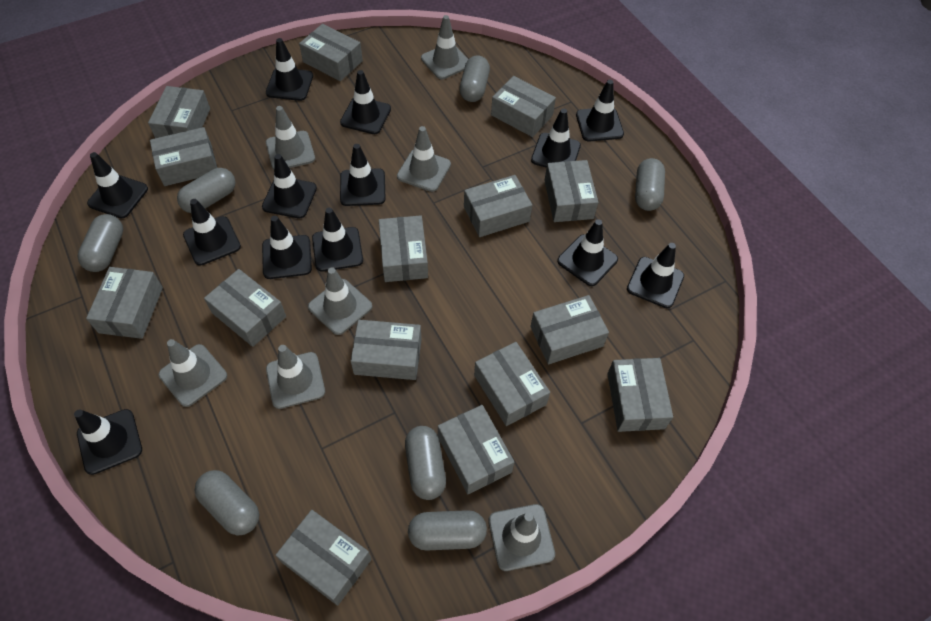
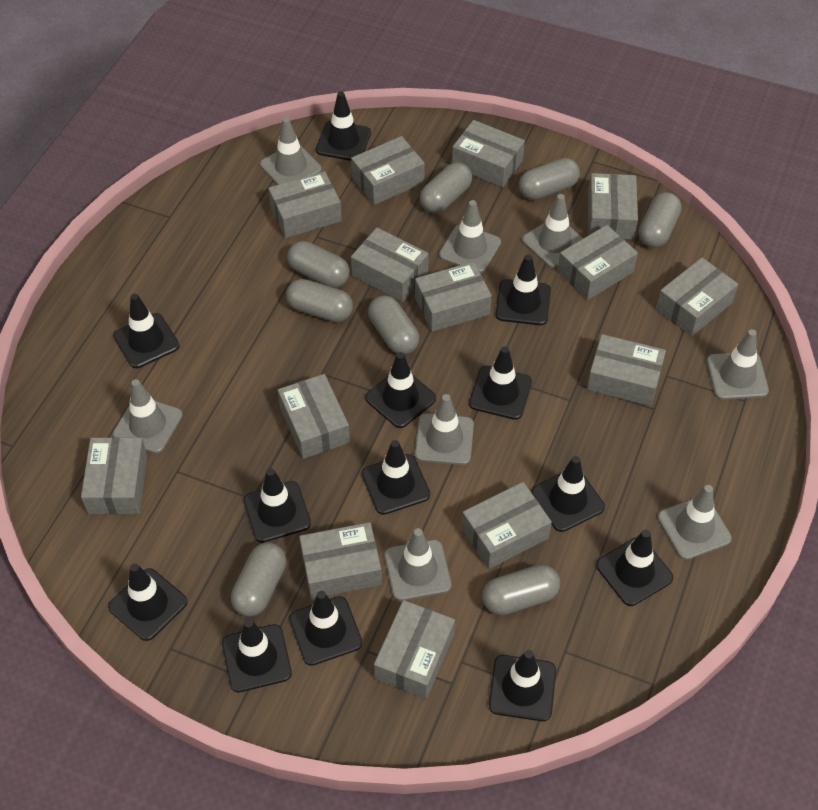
grey box: 15 -> 14
grey capsule: 7 -> 8
grey traffic cone: 7 -> 8

